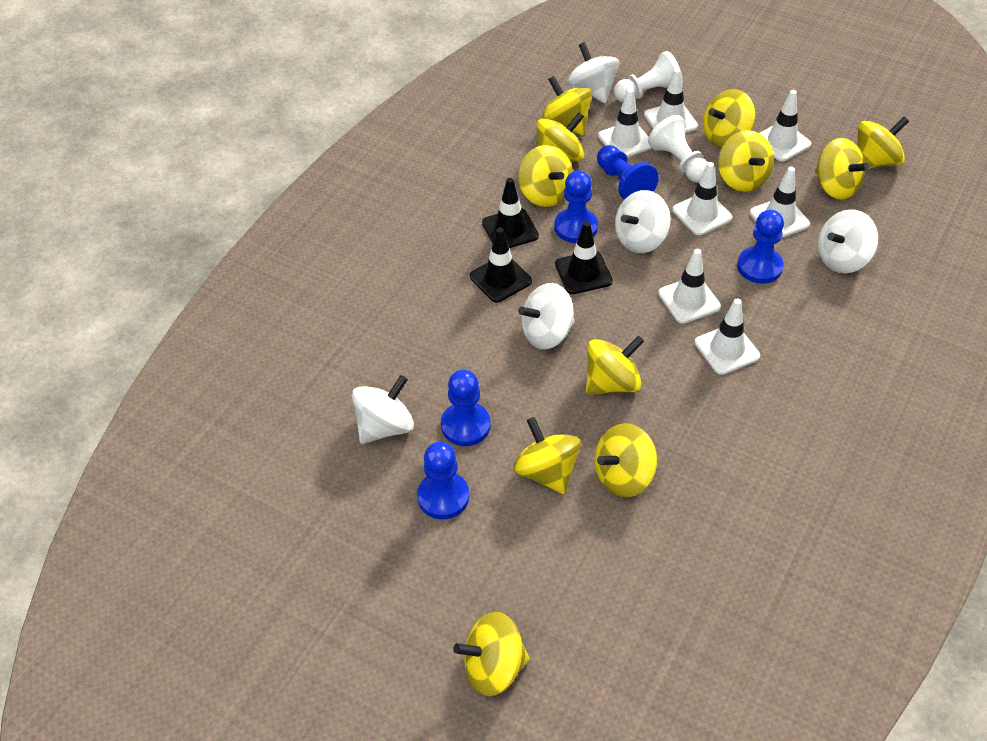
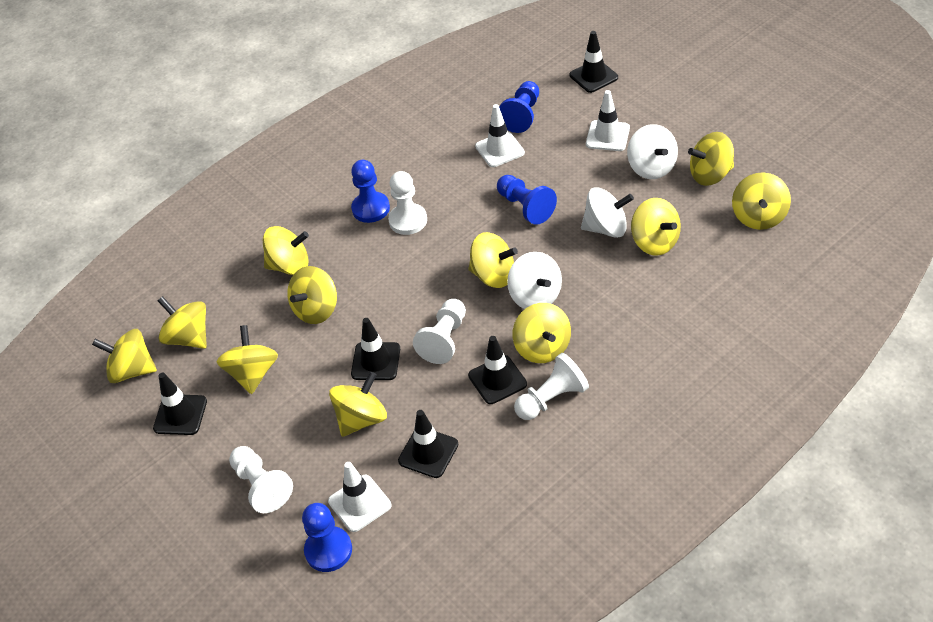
black traffic cone: 3 -> 5
blue pawn: 5 -> 4
white pawn: 2 -> 4
white spinning top: 5 -> 3
white traffic cone: 7 -> 3

